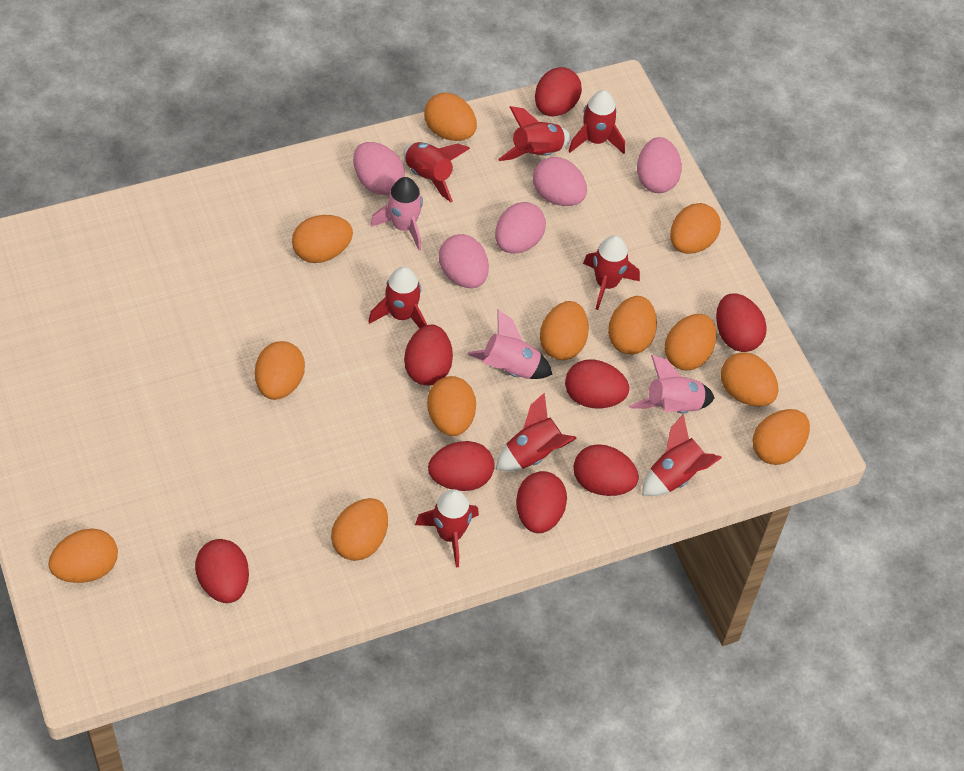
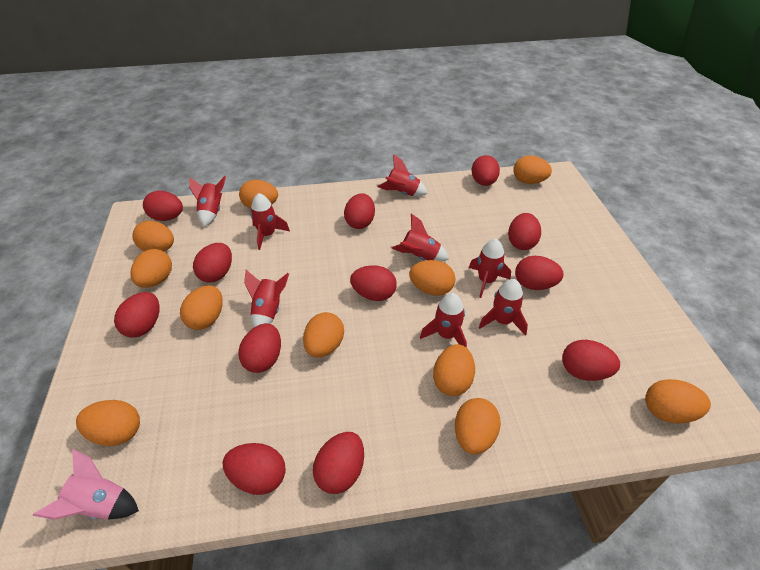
orange egg: 12 -> 11
pink egg: 5 -> 0
pink rocket: 3 -> 1
red egg: 8 -> 12

